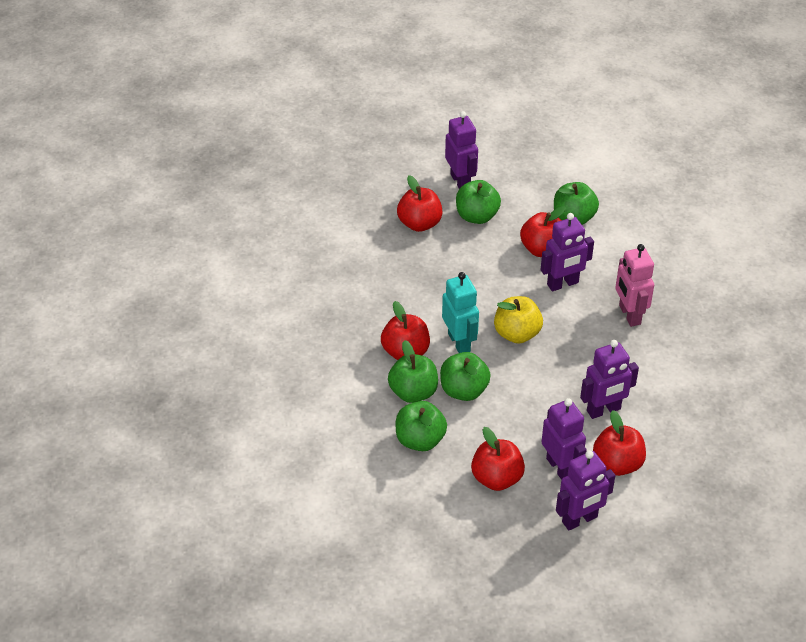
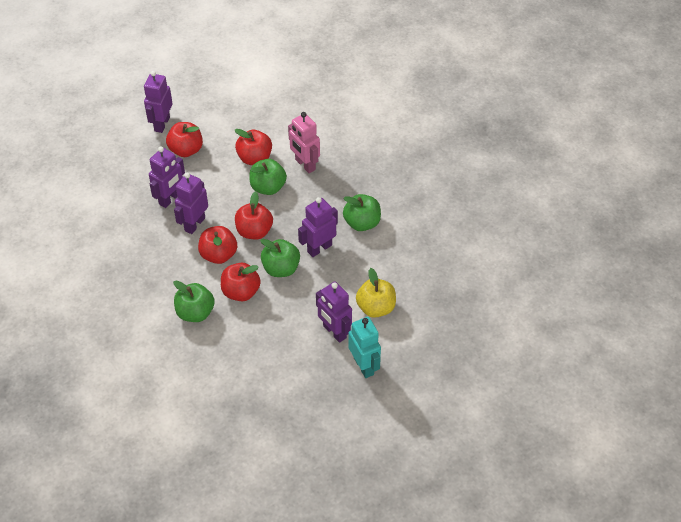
green apple: 5 -> 4

